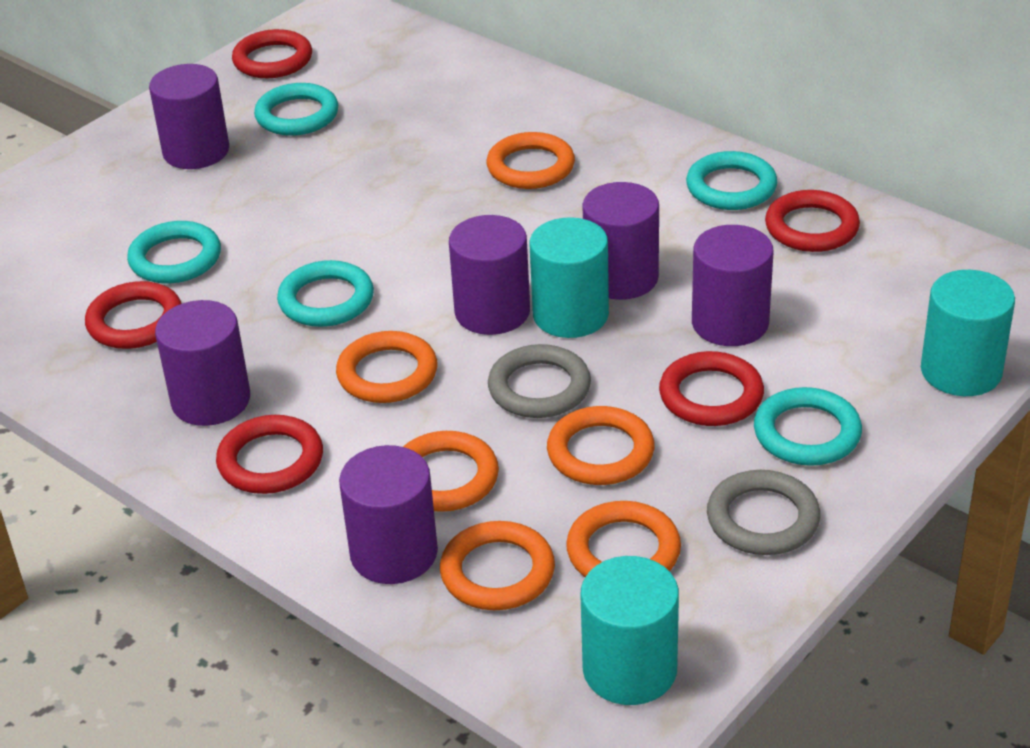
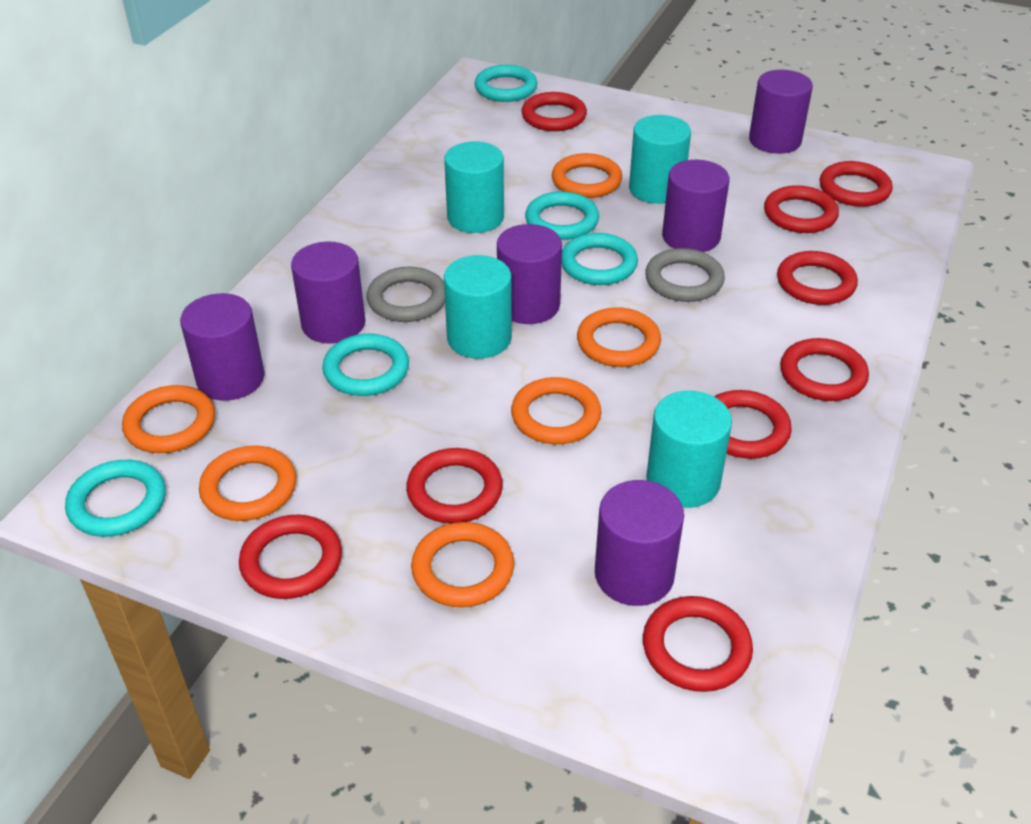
red ring: 5 -> 9
turquoise cylinder: 3 -> 4

